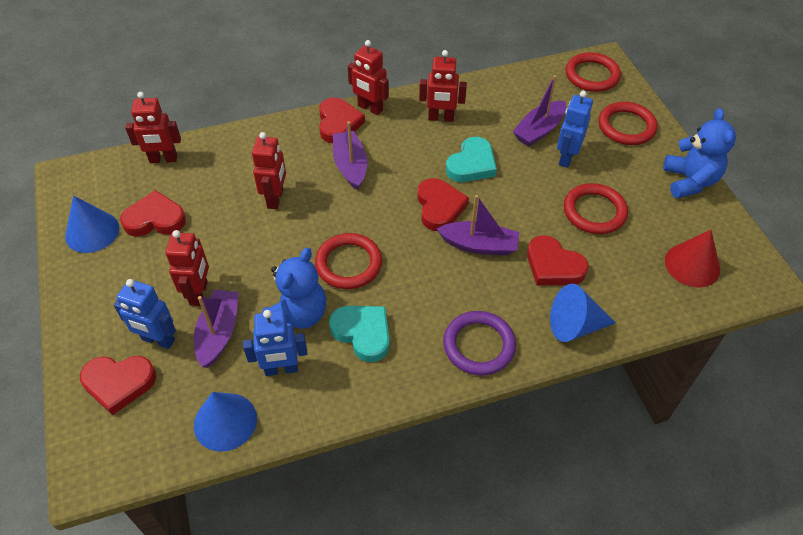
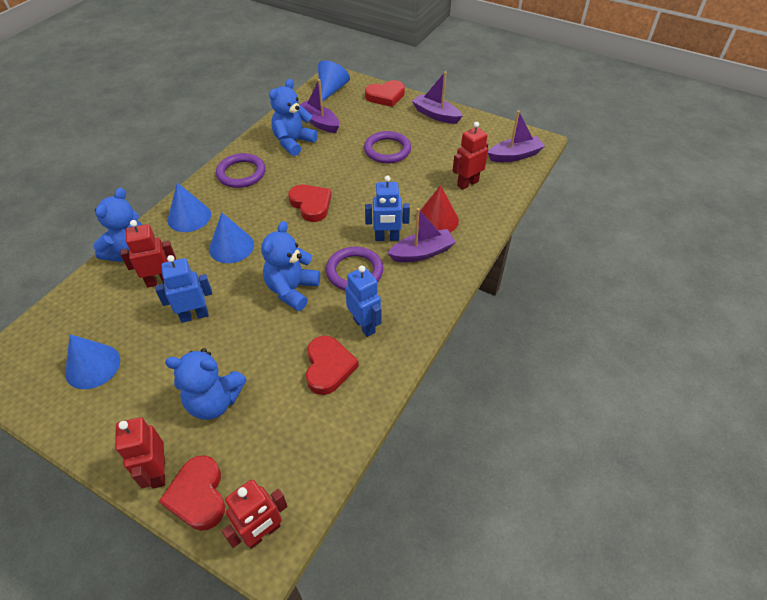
blue cone: 3 -> 4
blue teddy bear: 2 -> 4
purple ring: 1 -> 3
red heart: 5 -> 4
red ring: 4 -> 0
red robot: 5 -> 4
turquoise heart: 2 -> 0

